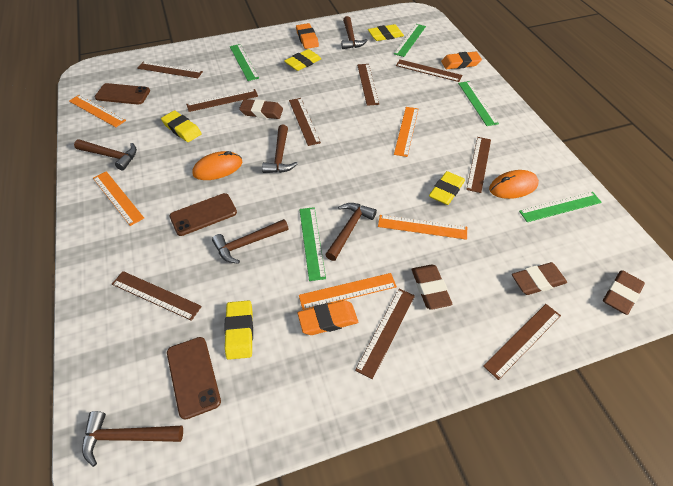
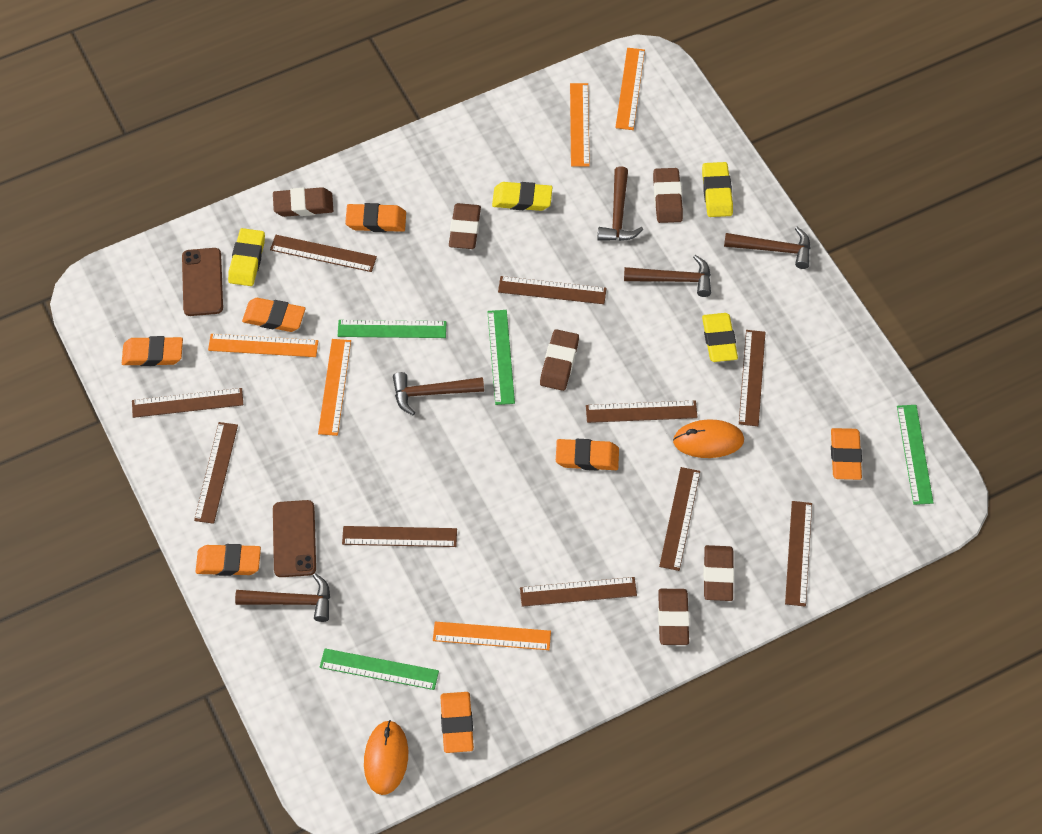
brown eraser: 4 -> 6
brown hammer: 6 -> 5
brown phone: 3 -> 2
brown ruler: 9 -> 10
green ruler: 5 -> 4
orange eraser: 3 -> 7
yellow eraser: 5 -> 4

